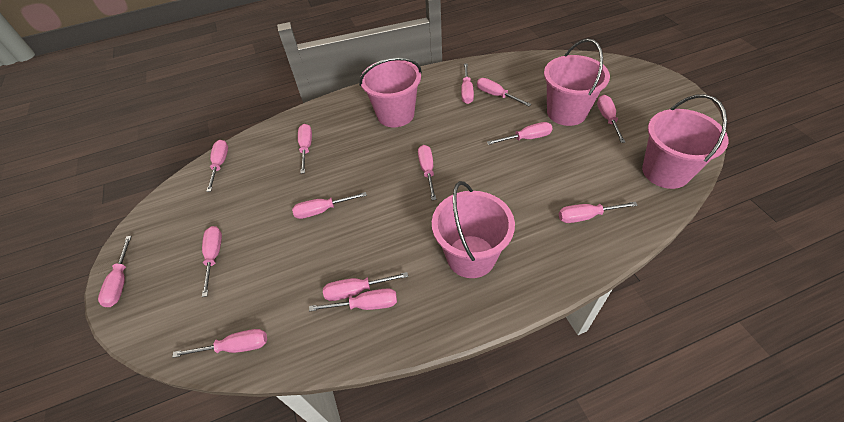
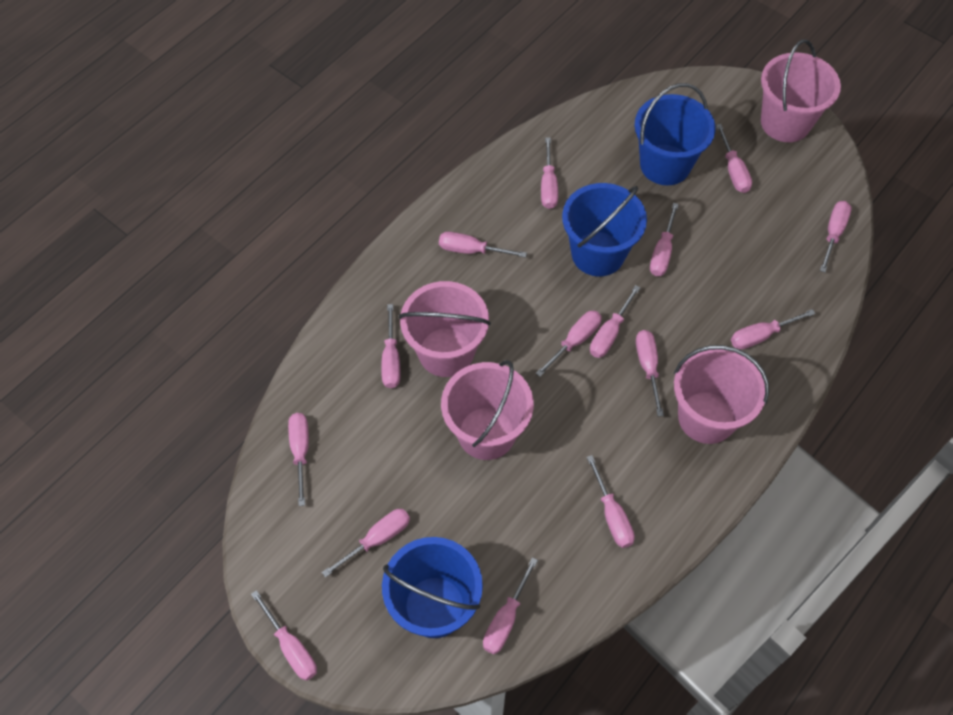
blue bucket: 0 -> 3
pink screwdriver: 14 -> 15

